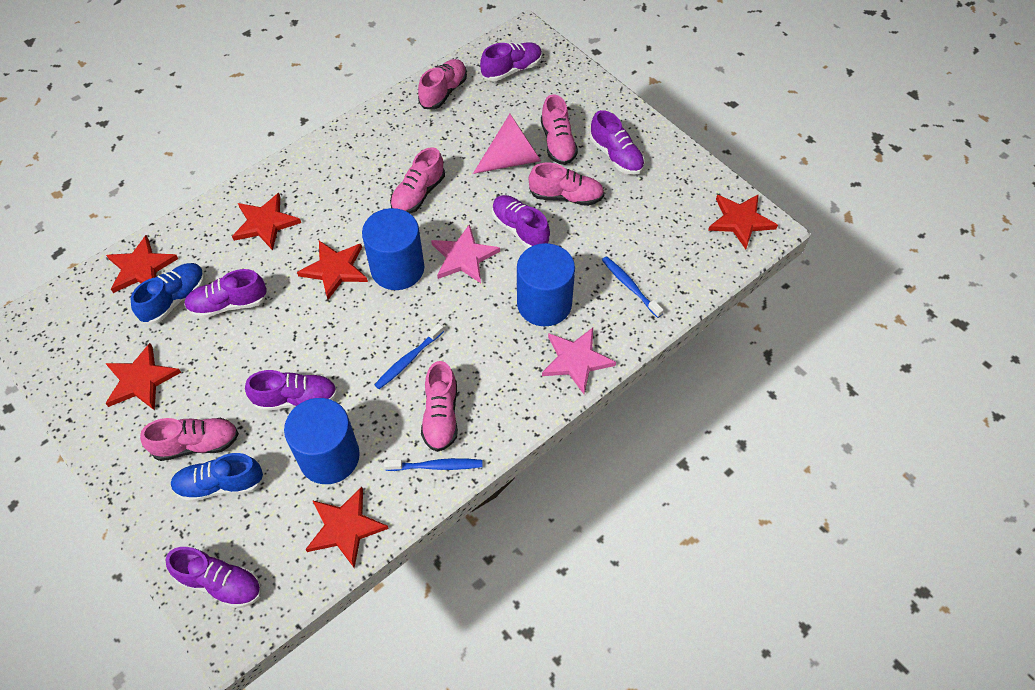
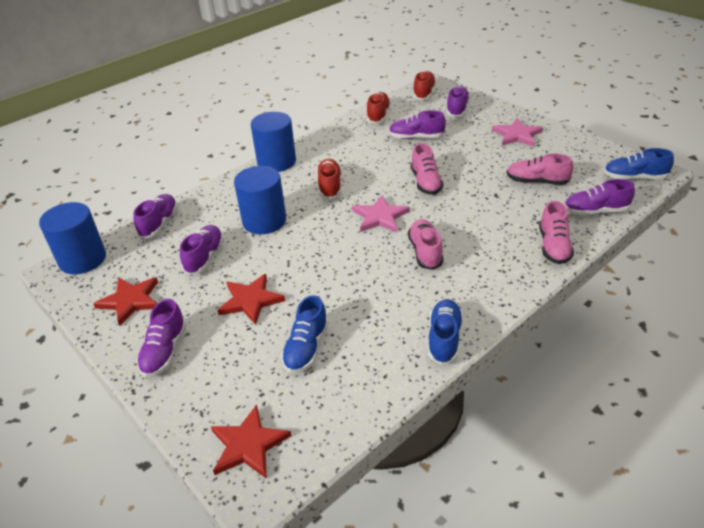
blue shoe: 2 -> 3
blue toothbrush: 3 -> 0
pink cone: 1 -> 0
pink shoe: 6 -> 4
red shoe: 0 -> 3
red star: 6 -> 3

